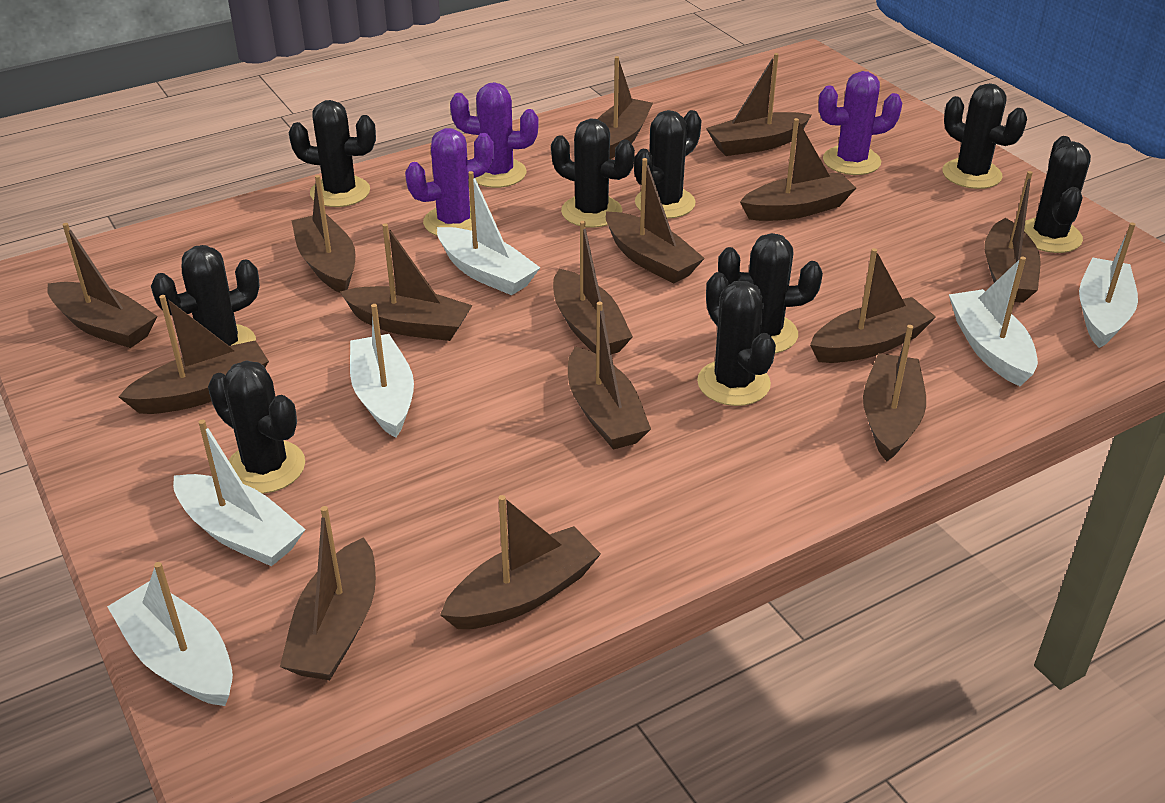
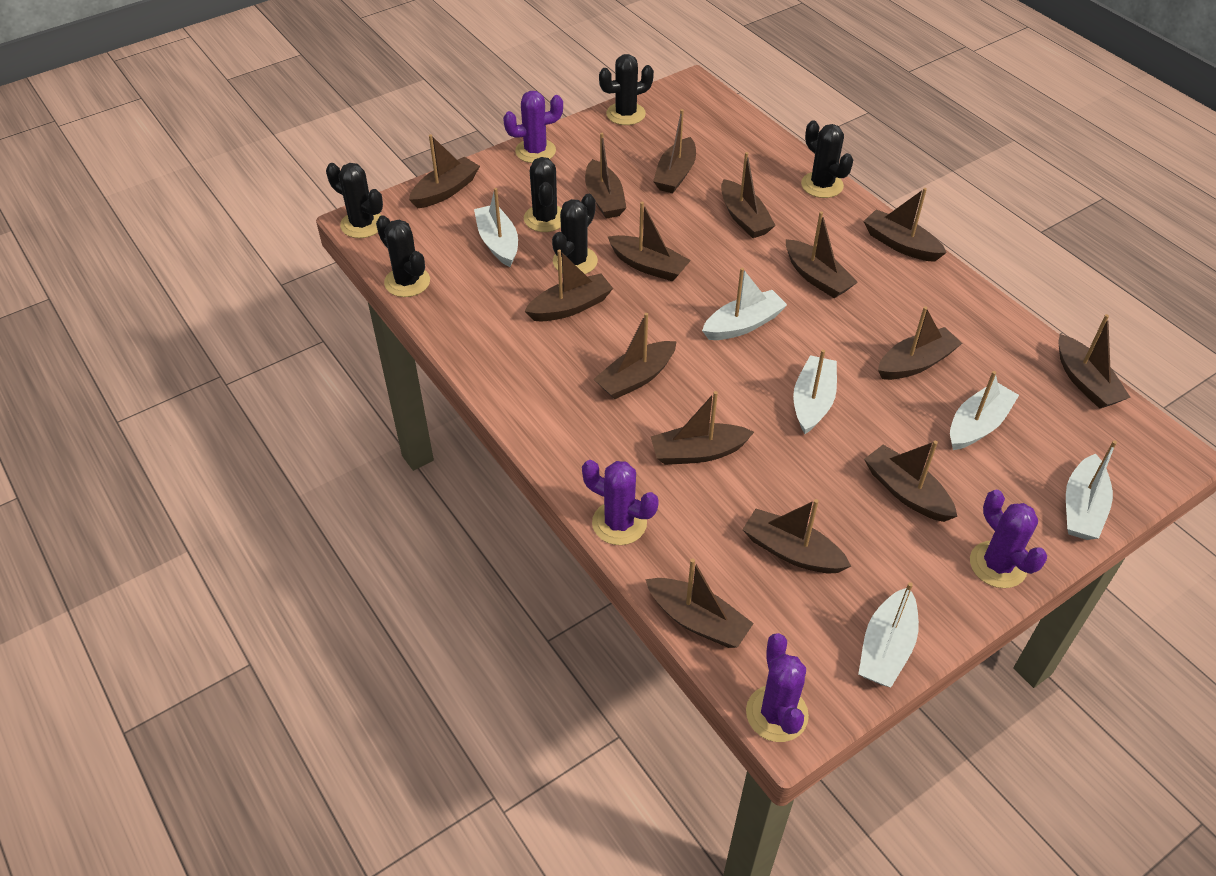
black cactus: 9 -> 6
purple cactus: 3 -> 4

